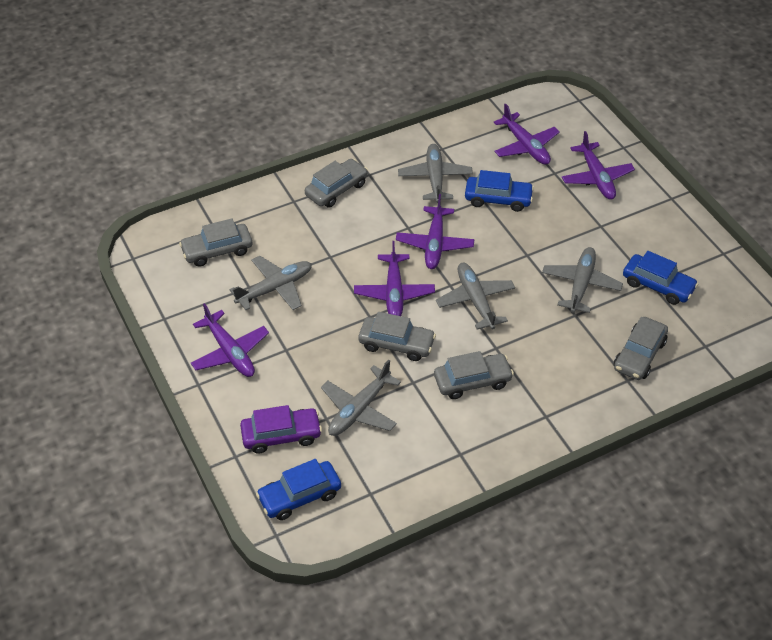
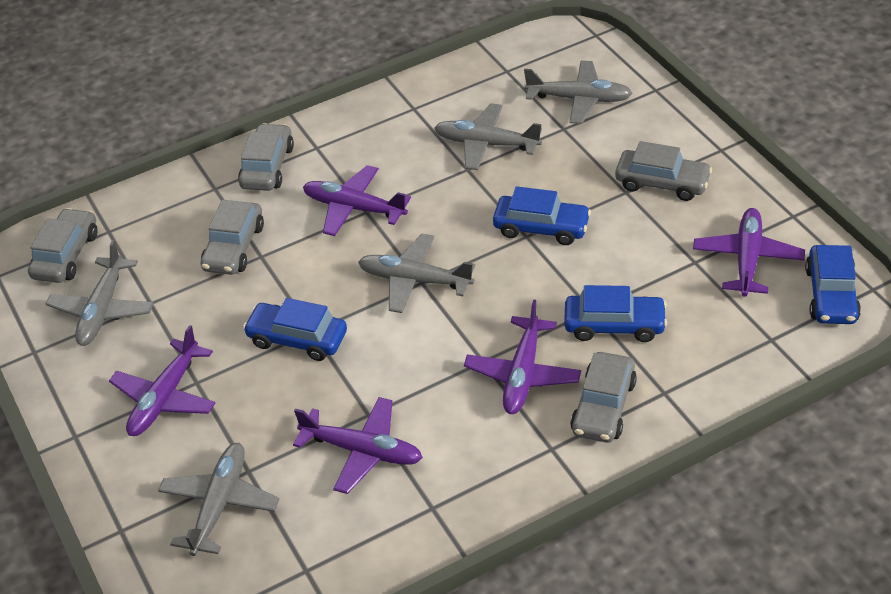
blue car: 3 -> 4
purple car: 1 -> 0

